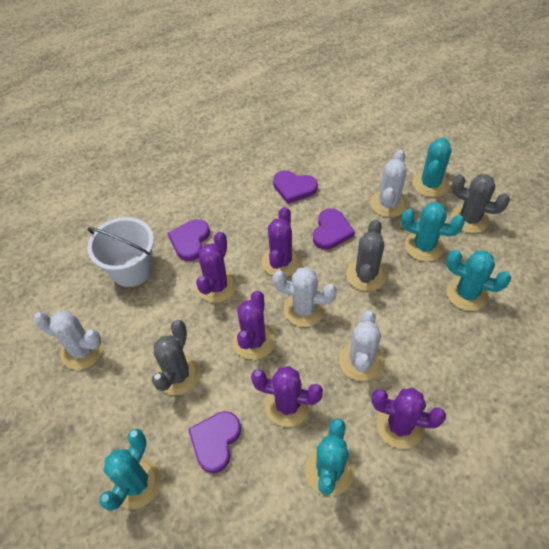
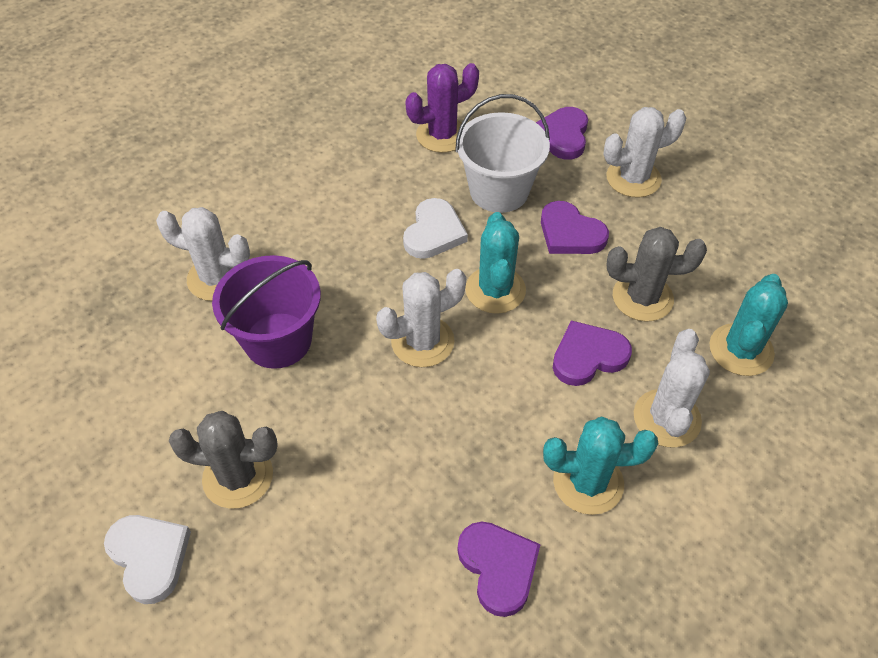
grey cactus: 3 -> 2
purple bucket: 0 -> 1
purple cactus: 5 -> 1
turquoise cactus: 5 -> 3
white heart: 0 -> 2

